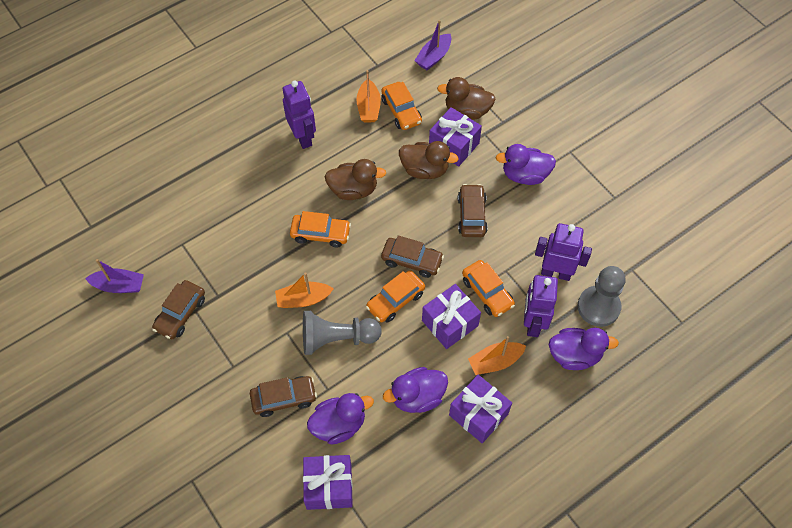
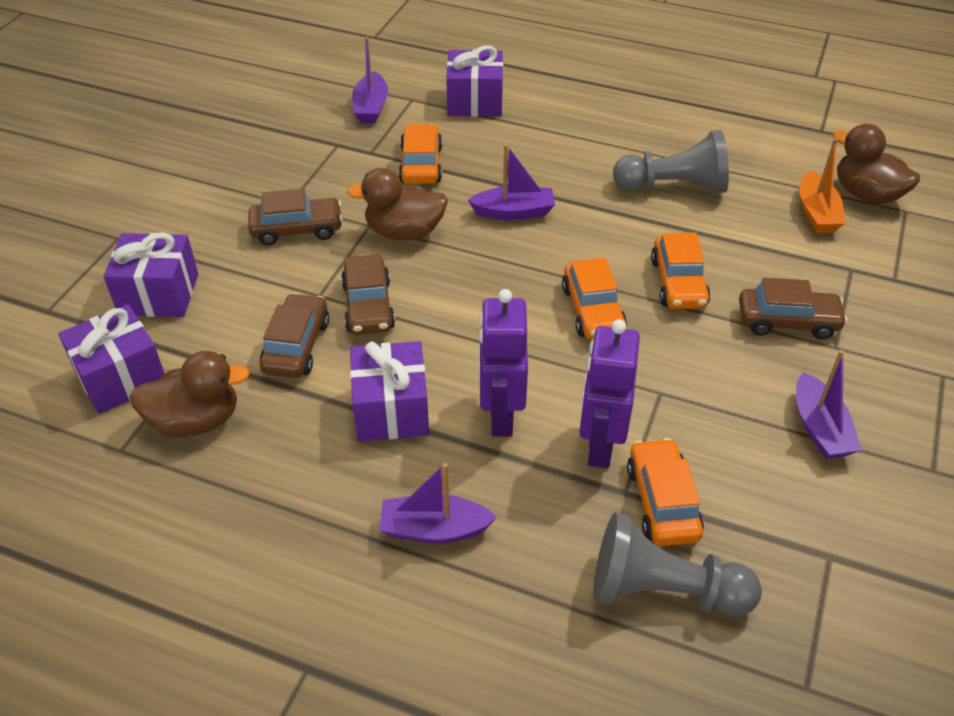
orange boat: 3 -> 1
purple boat: 2 -> 4
purple duck: 4 -> 0
purple robot: 3 -> 2

